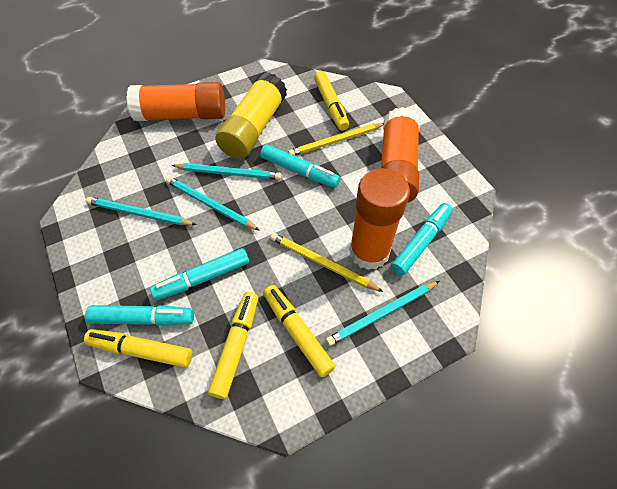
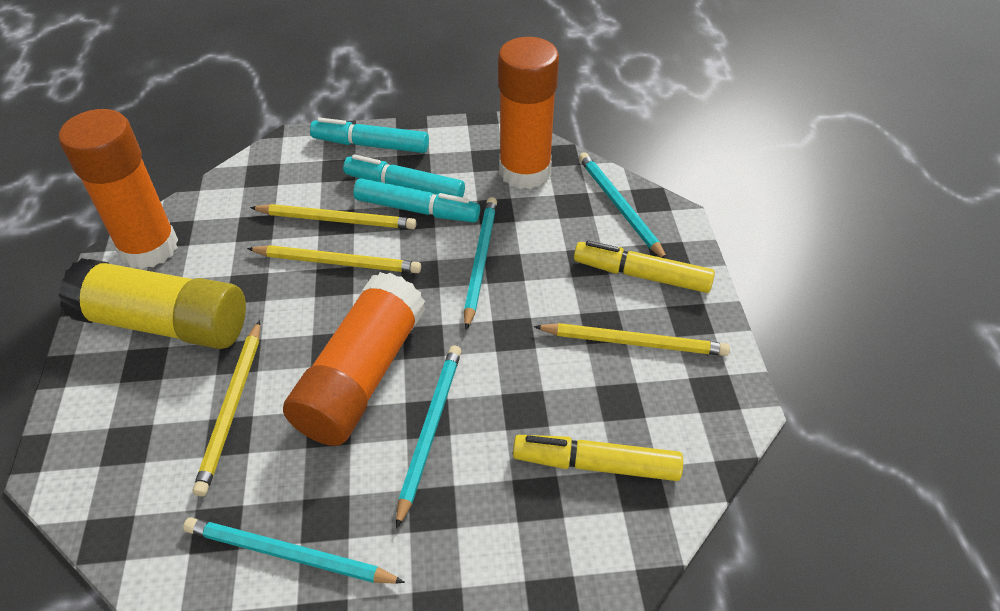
turquoise marker: 4 -> 3
yellow marker: 4 -> 2
yellow pencil: 2 -> 4

